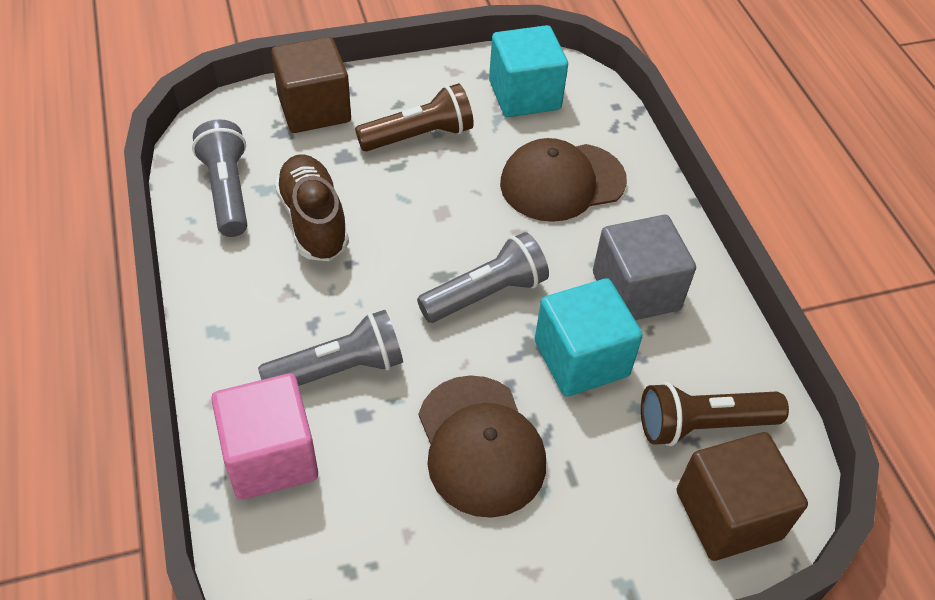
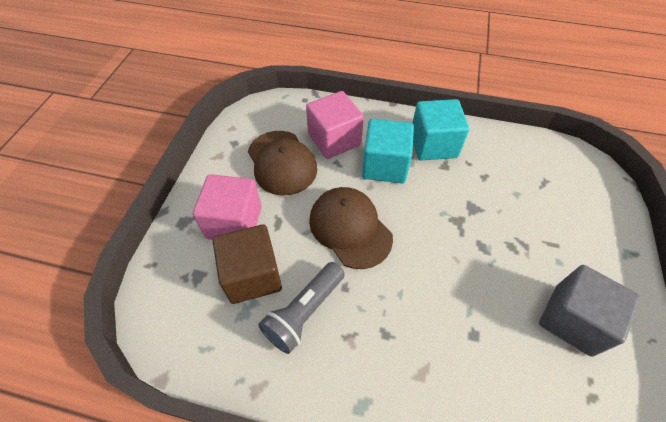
brown cube: 2 -> 1
brown flashlight: 2 -> 0
brown shoe: 1 -> 0
grey flashlight: 3 -> 1
pink cube: 1 -> 2

